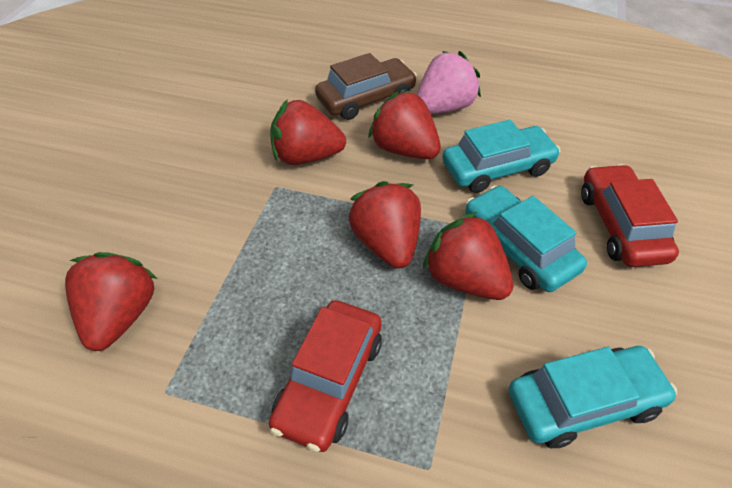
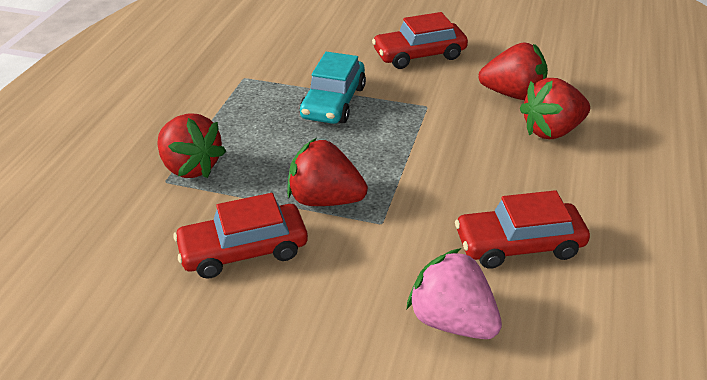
brown car: 1 -> 0
red car: 2 -> 3
red strawberry: 5 -> 4
turquoise car: 3 -> 1

